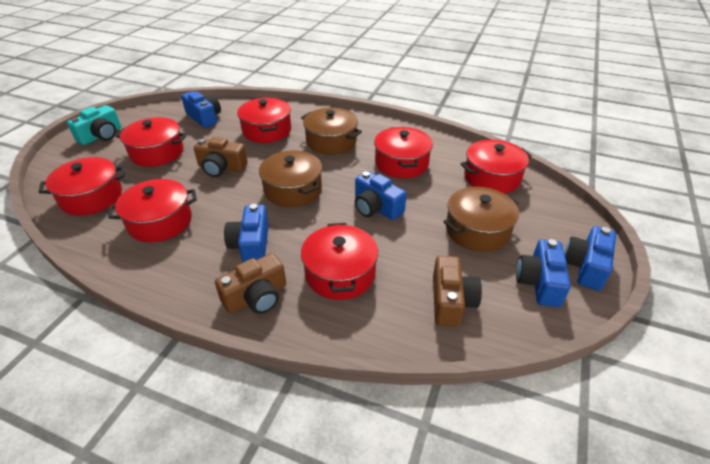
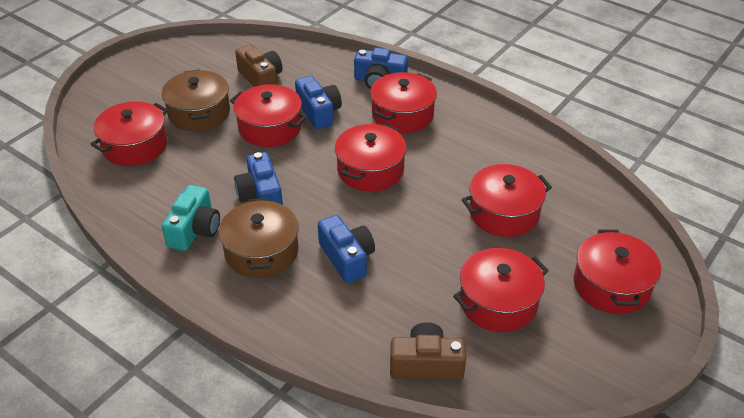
blue camera: 5 -> 4
brown camera: 3 -> 2
brown pot: 3 -> 2

